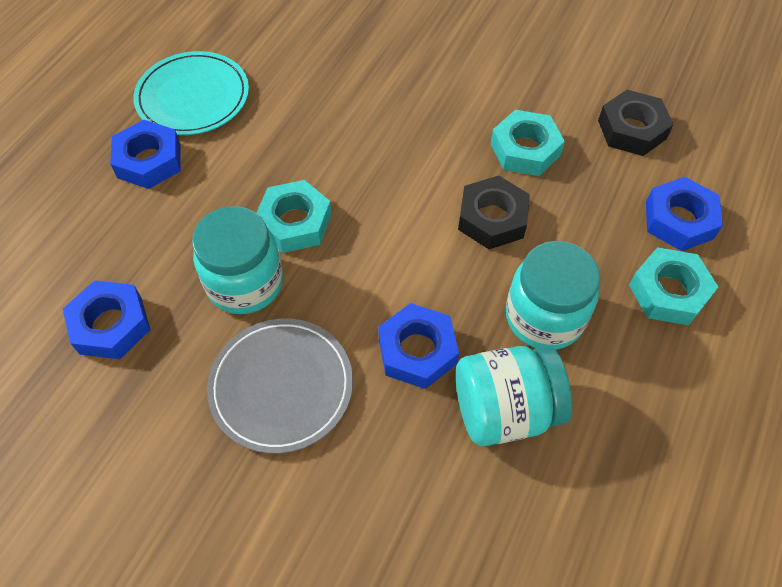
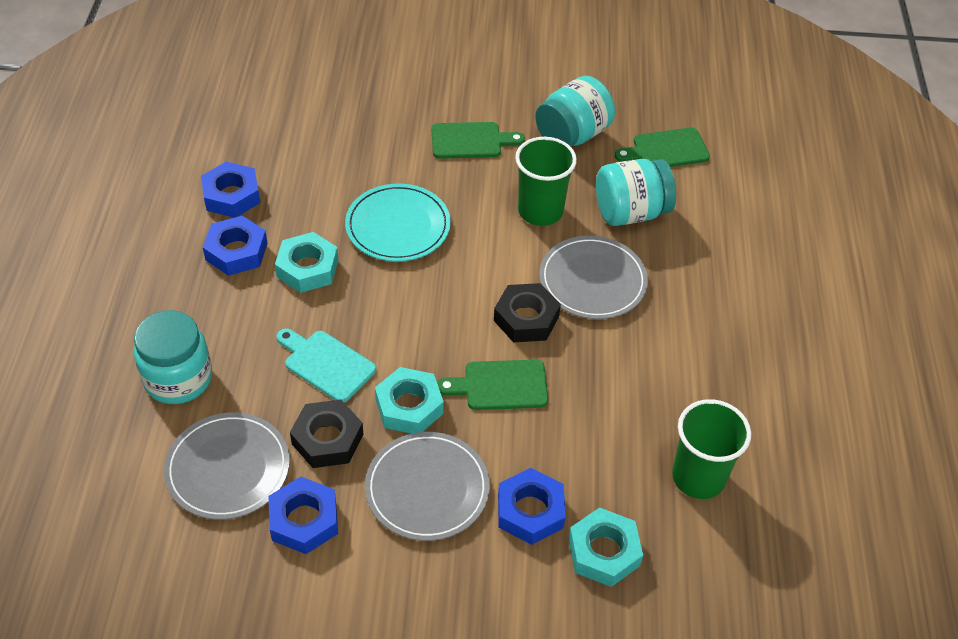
green cup: 0 -> 2
green cutting board: 0 -> 3
grey plate: 1 -> 3
turquoise cutting board: 0 -> 1

